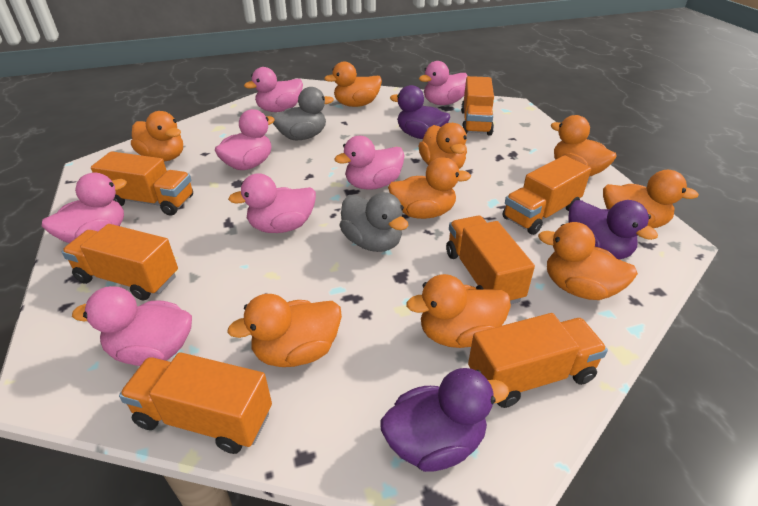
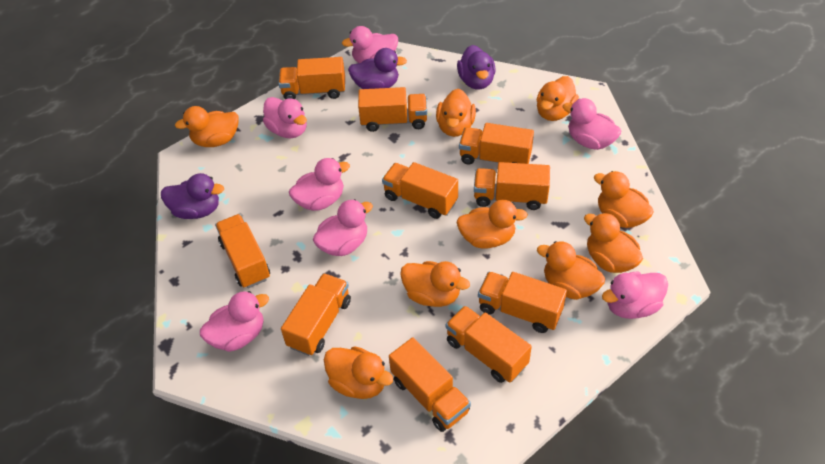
grey duck: 2 -> 0
orange truck: 7 -> 10

